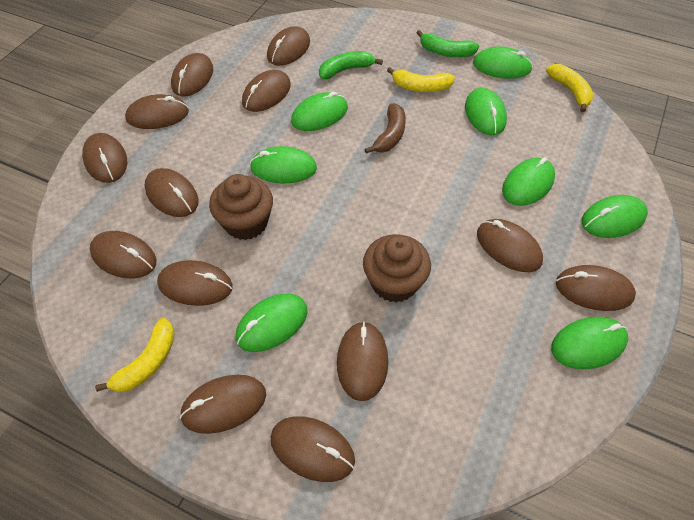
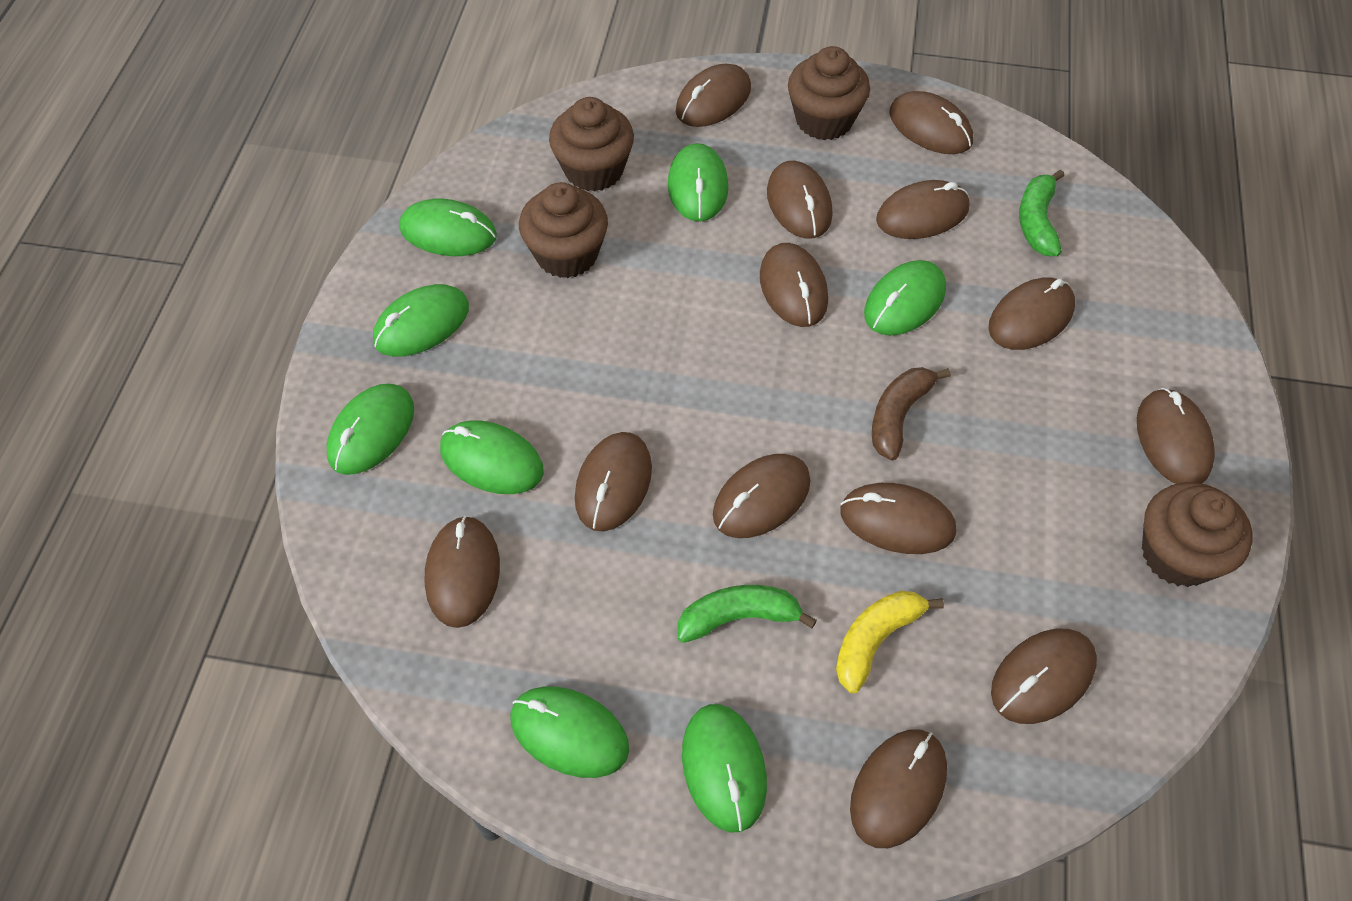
brown cupcake: 2 -> 4
yellow banana: 3 -> 1

